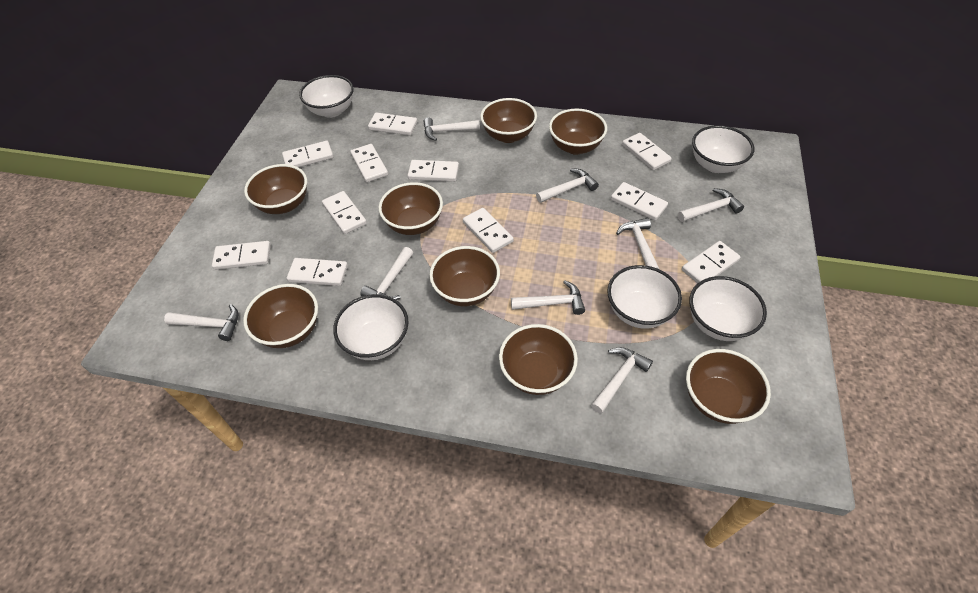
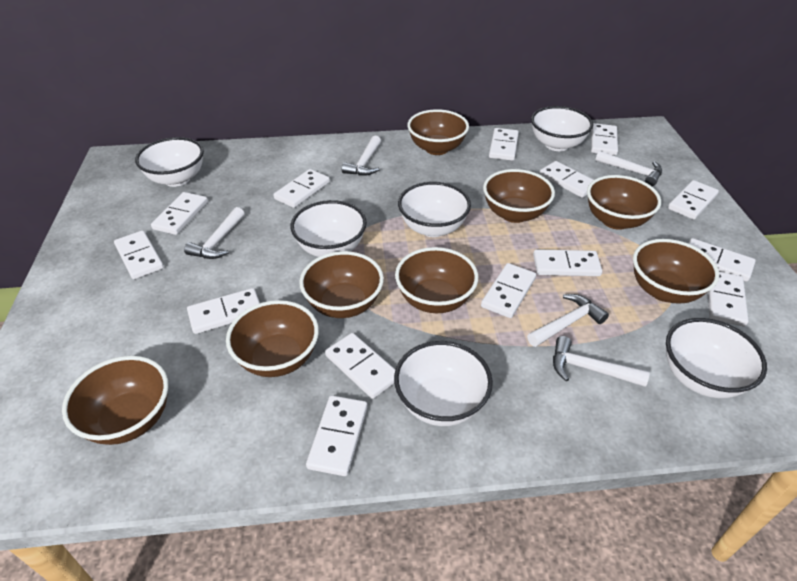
white bowl: 5 -> 6
white domino: 11 -> 14
white hammer: 8 -> 5

